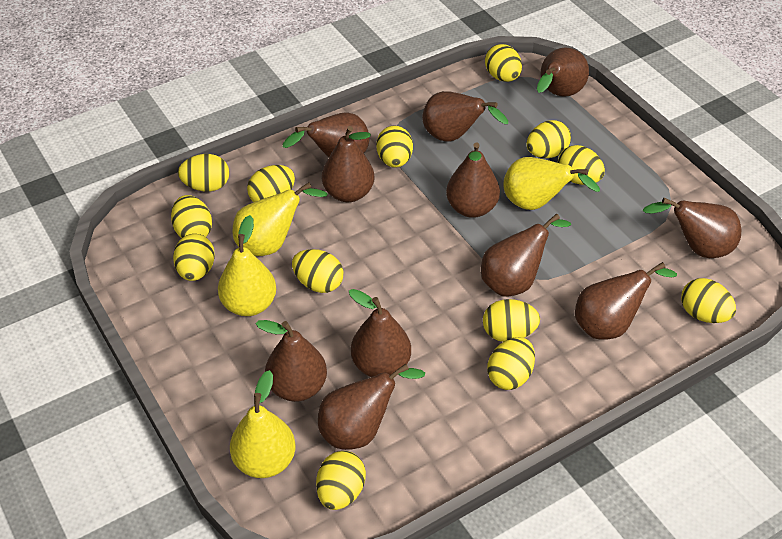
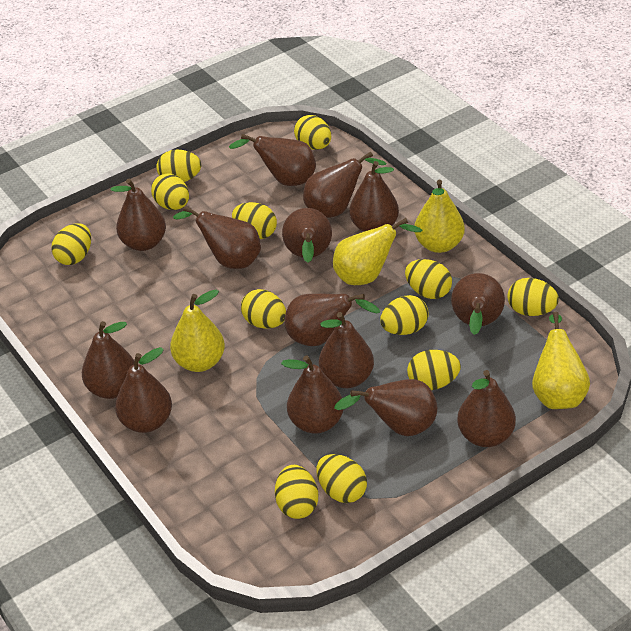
brown pear: 11 -> 14
yellow egg: 13 -> 12

